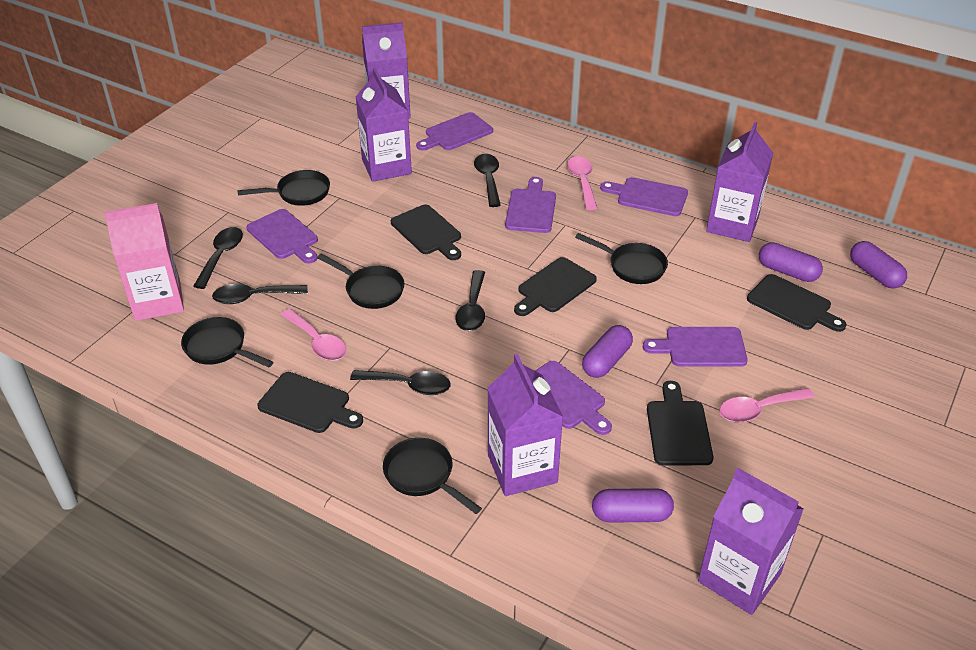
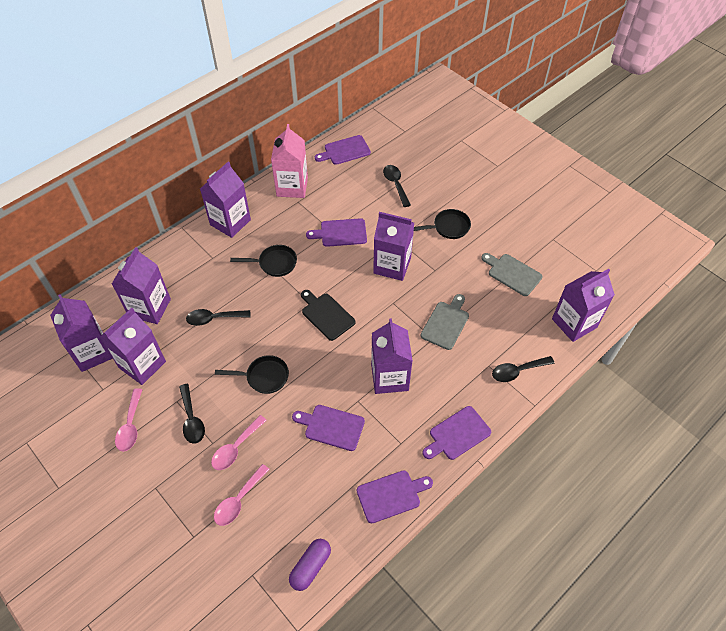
black cutting board: 5 -> 1
black pan: 5 -> 3
black spoon: 5 -> 4
grey cutting board: 0 -> 2
purple capsule: 4 -> 1
purple carton: 5 -> 7
purple cutting board: 6 -> 5

